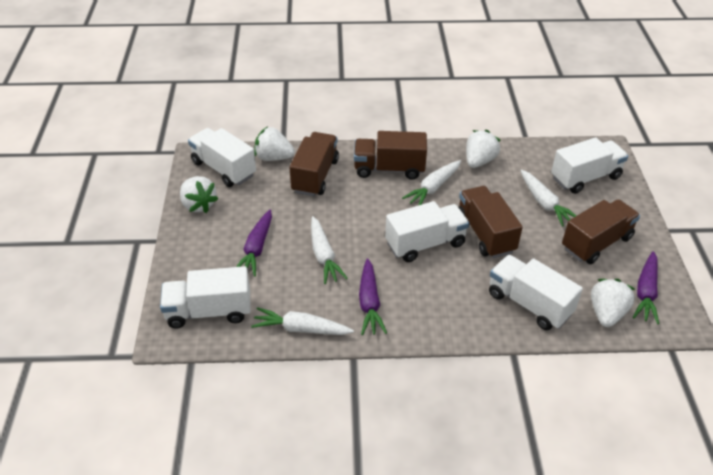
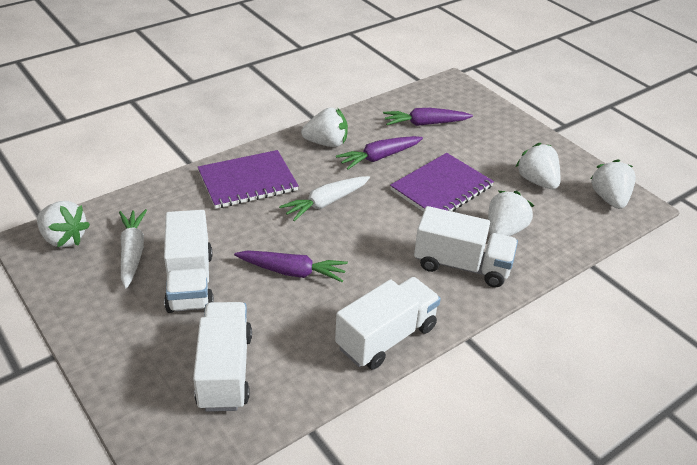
brown truck: 4 -> 0
purple notebook: 0 -> 2
white carrot: 4 -> 2
white strawberry: 4 -> 5
white truck: 5 -> 4

